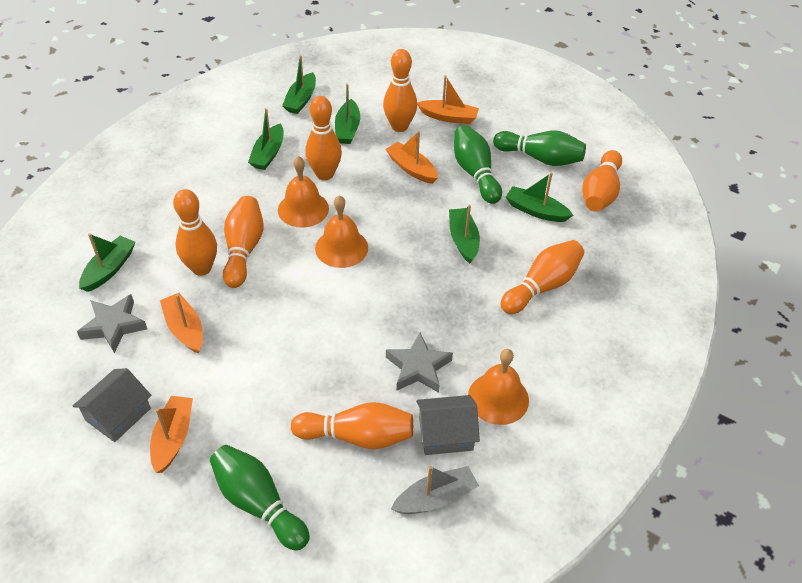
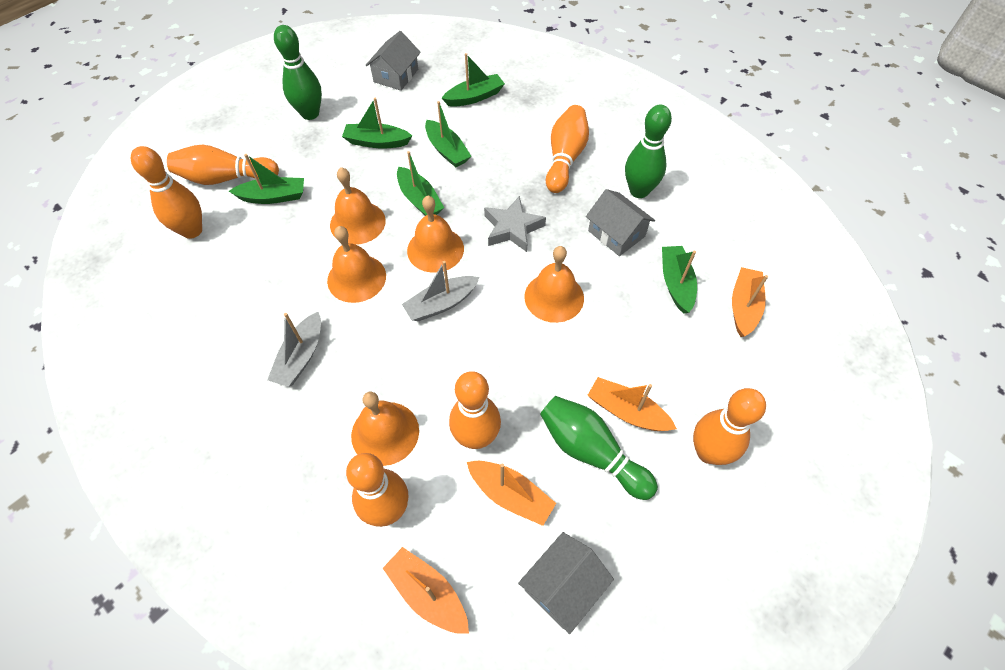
grey boat: 1 -> 2
grey house: 2 -> 3
grey star: 2 -> 1
orange bell: 3 -> 5
orange bowling pin: 7 -> 6

